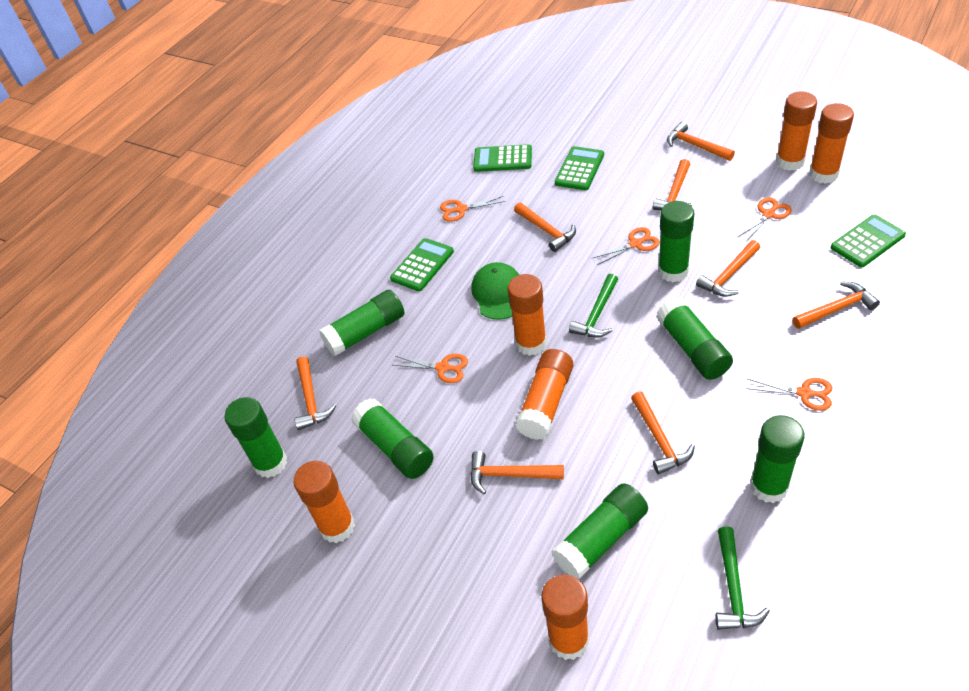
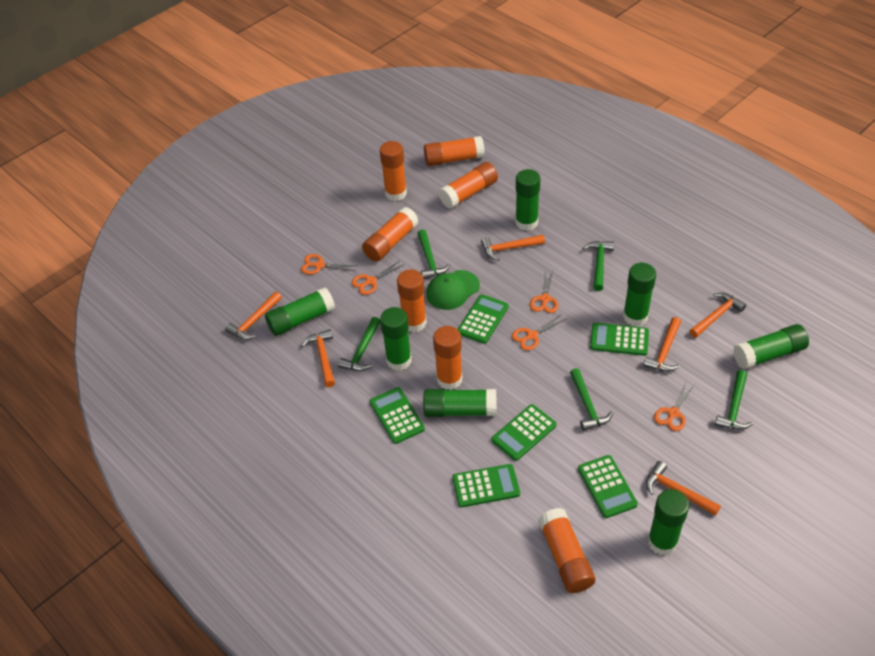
green calculator: 4 -> 6
green hammer: 2 -> 5
orange glue stick: 6 -> 7
orange hammer: 8 -> 6

